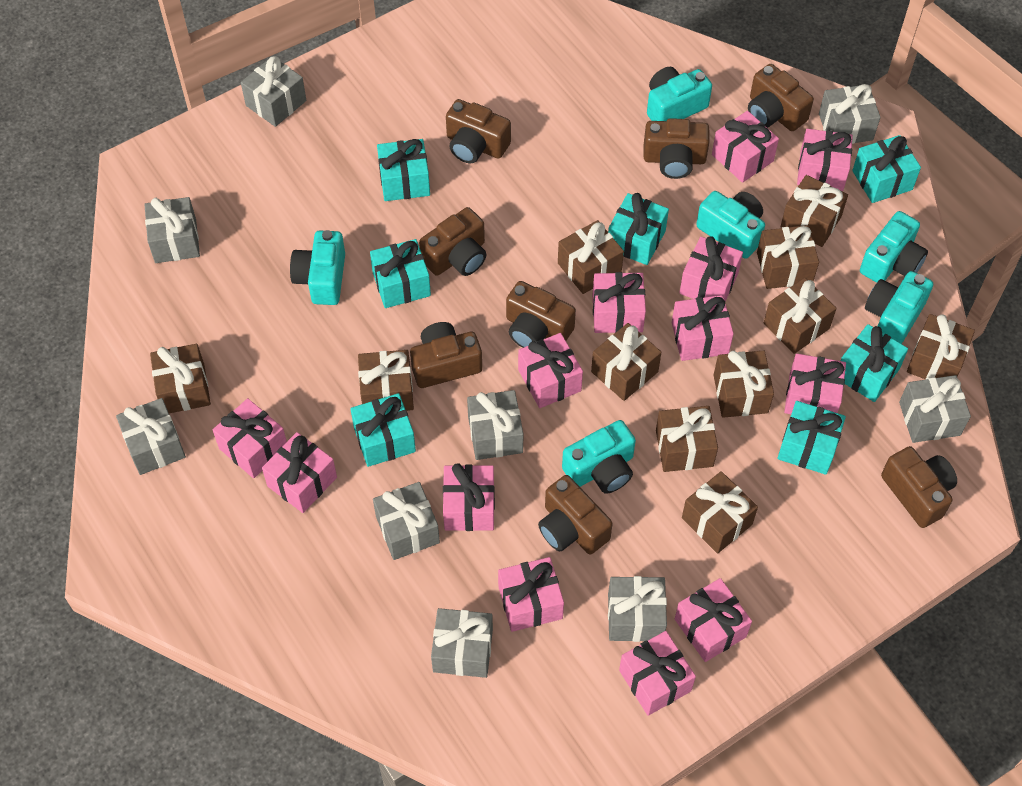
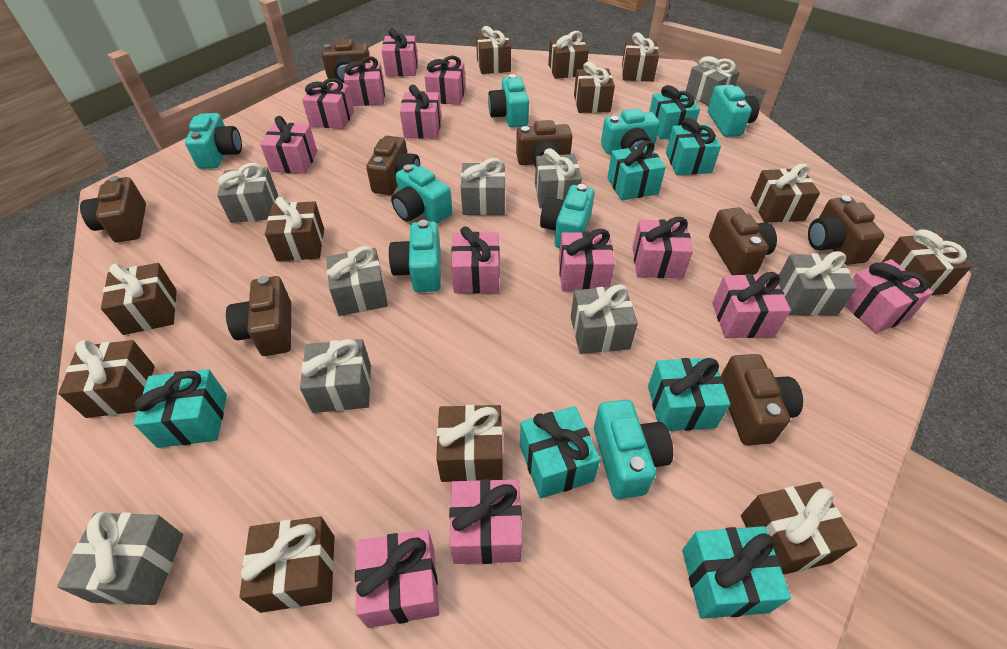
brown gift: 11 -> 12
turquoise camera: 6 -> 8

